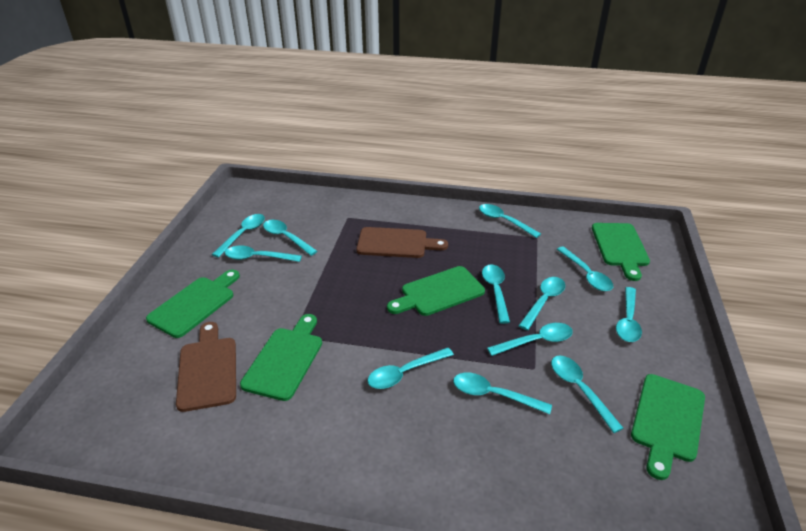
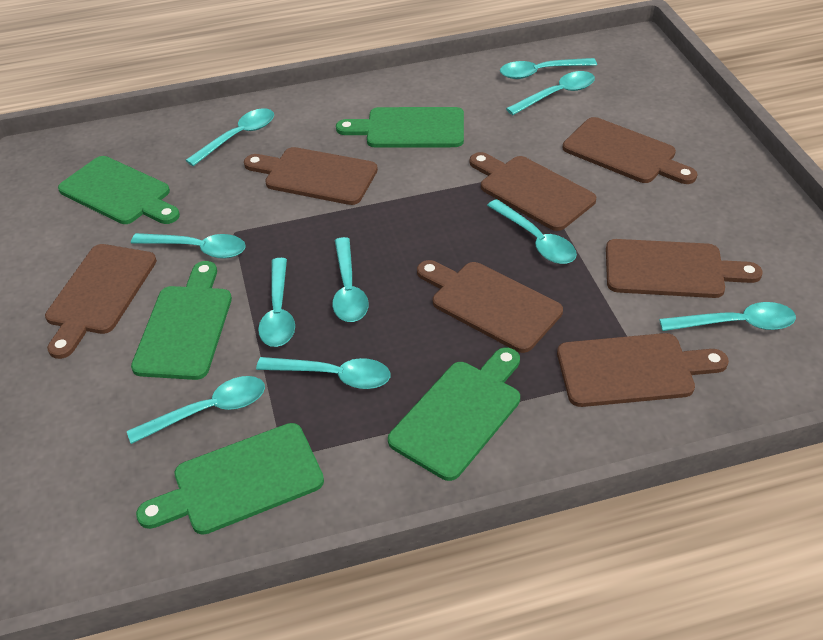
brown cutting board: 2 -> 7
turquoise spoon: 12 -> 10

